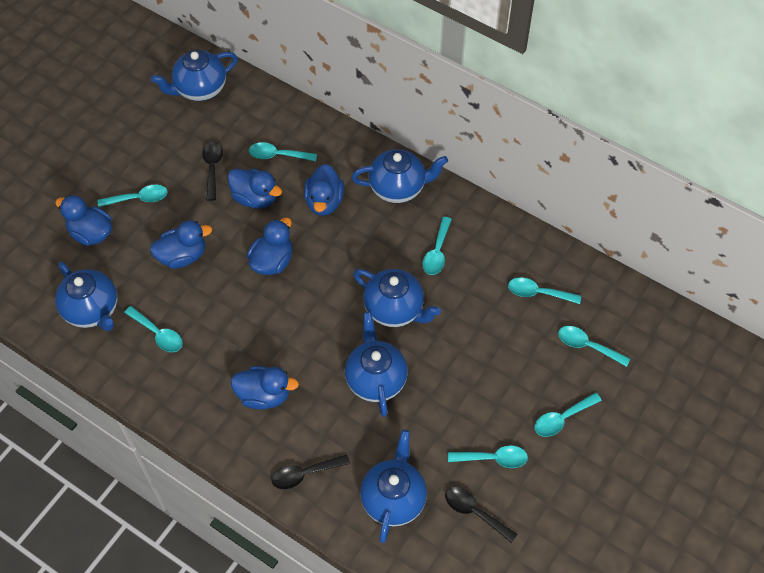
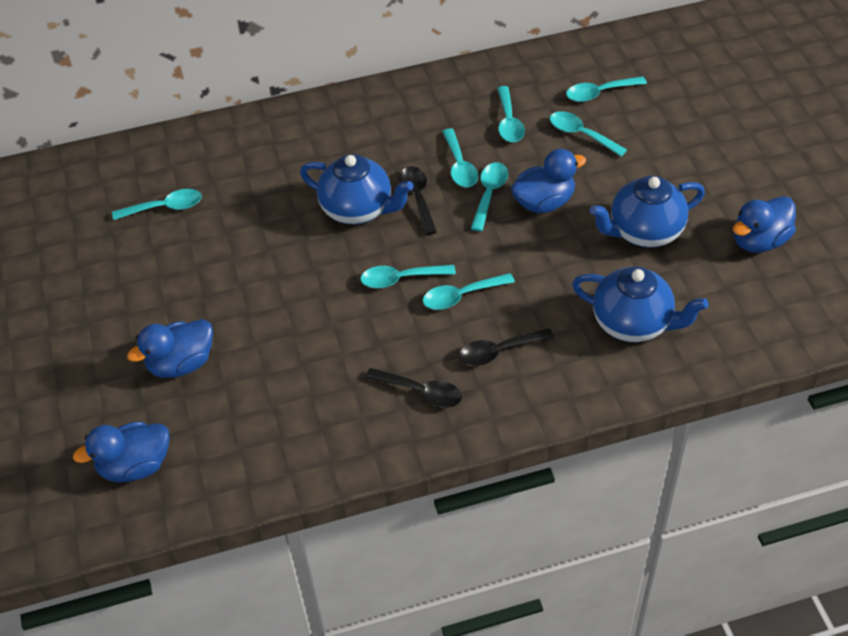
blue duck: 6 -> 4
blue teapot: 6 -> 3

